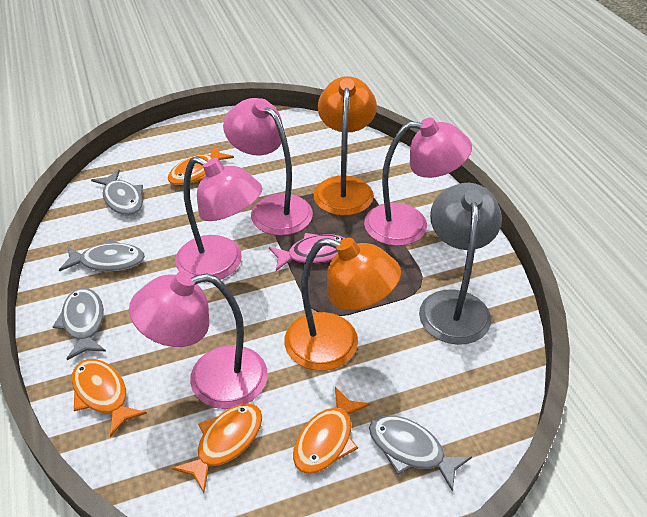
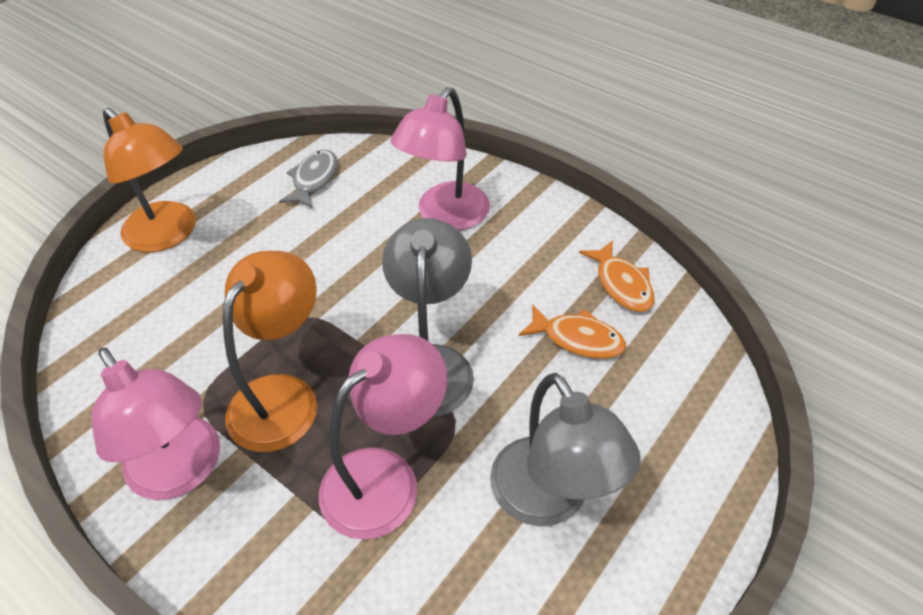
grey fish: 4 -> 1
grey lamp: 1 -> 2
orange fish: 4 -> 2
pink fish: 1 -> 0
pink lamp: 4 -> 3

